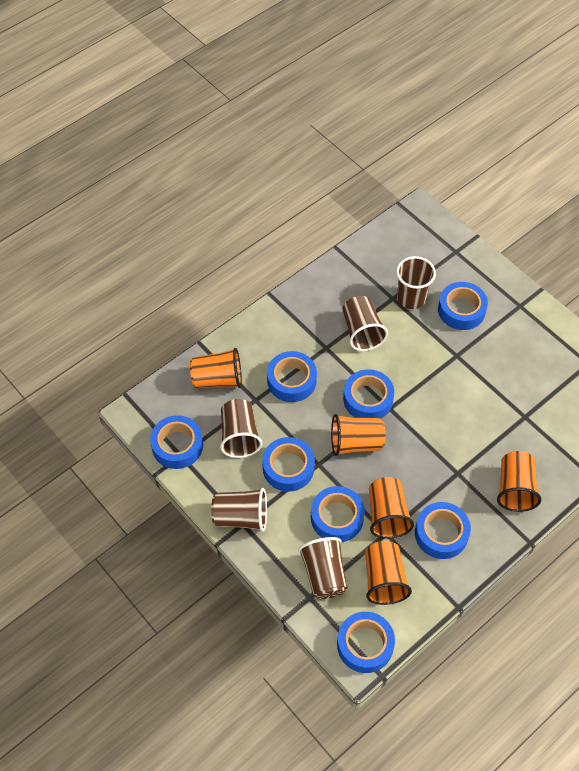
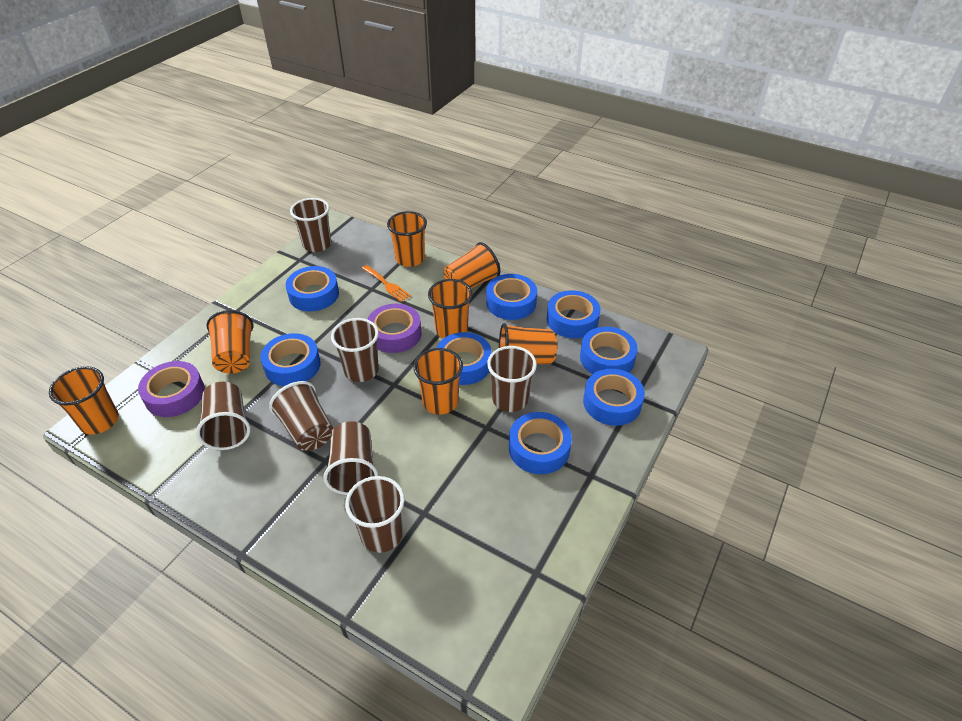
brown cup: 5 -> 7
orange cup: 5 -> 7
orange fork: 0 -> 1
purple tape: 0 -> 2

